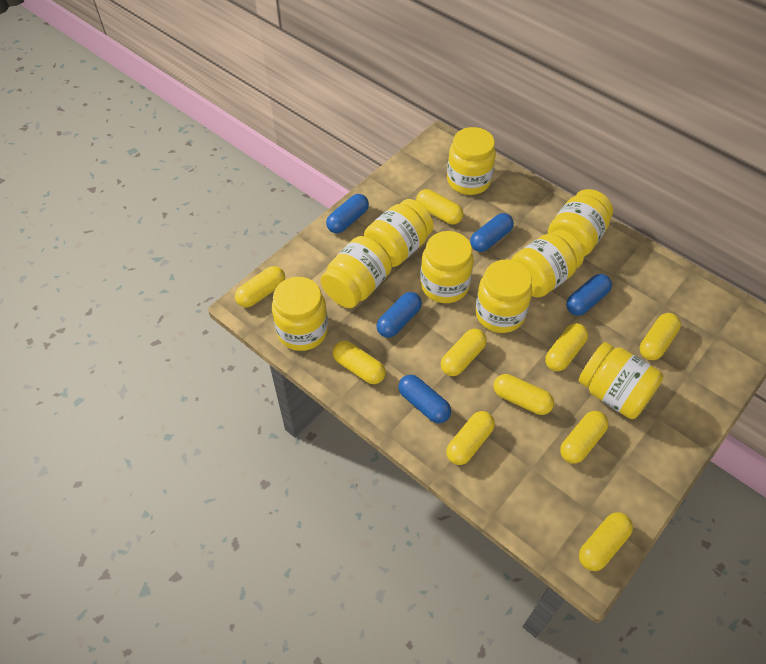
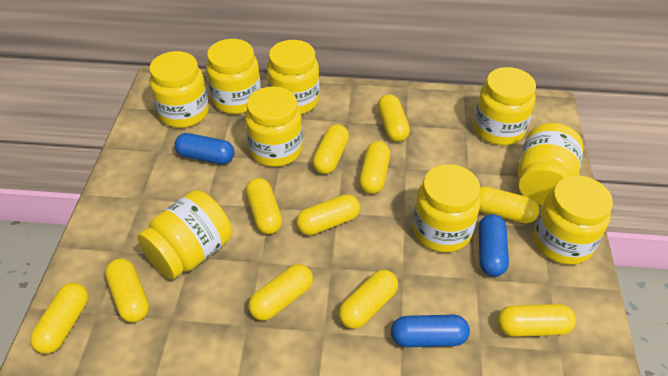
blue capsule: 5 -> 3
yellow capsule: 10 -> 11

